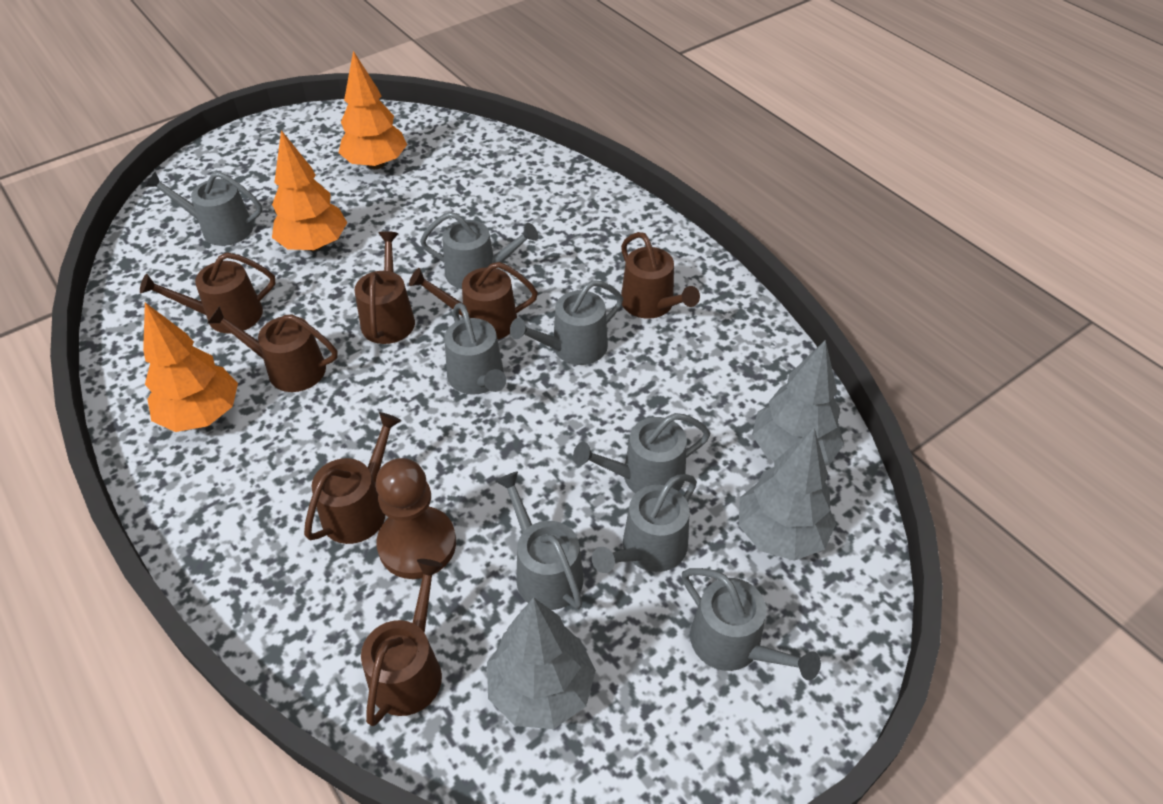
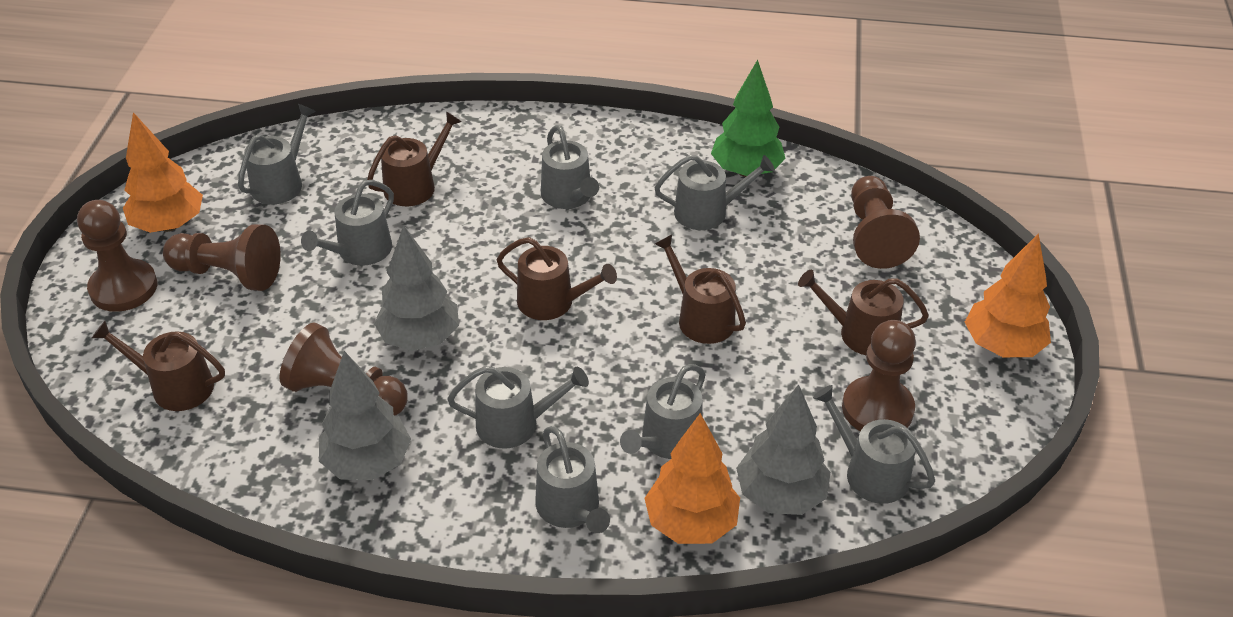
brown pawn: 1 -> 5
brown watering can: 7 -> 5
green tree: 0 -> 1

